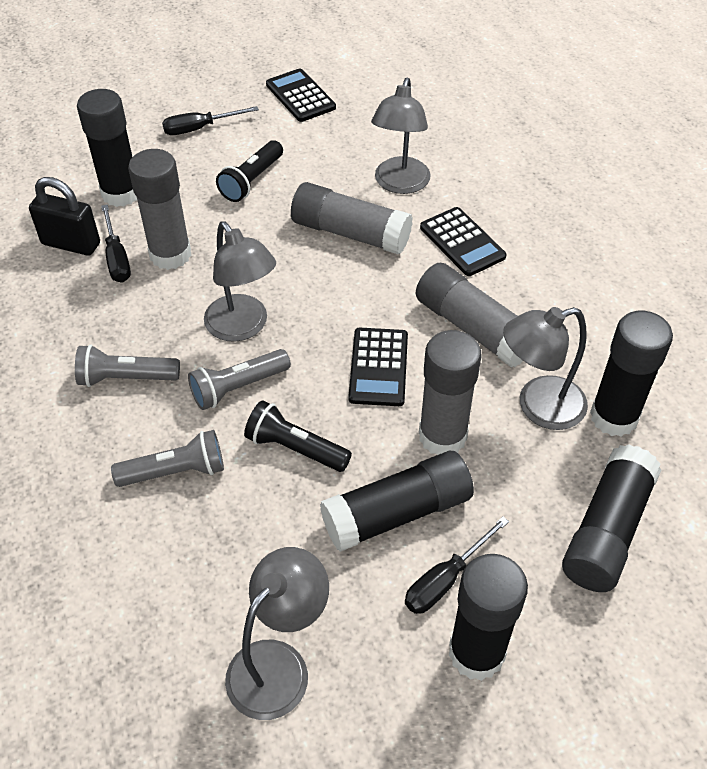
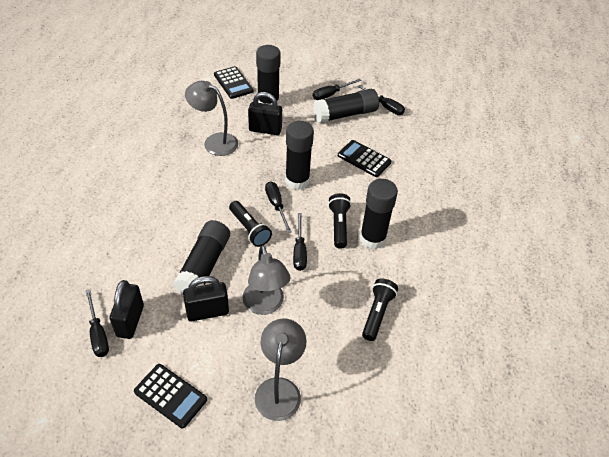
black flashlight: 2 -> 3
black padlock: 1 -> 3
black screwdriver: 3 -> 5
grey flashlight: 3 -> 0
grey glue stick: 4 -> 0
grey lamp: 4 -> 3

